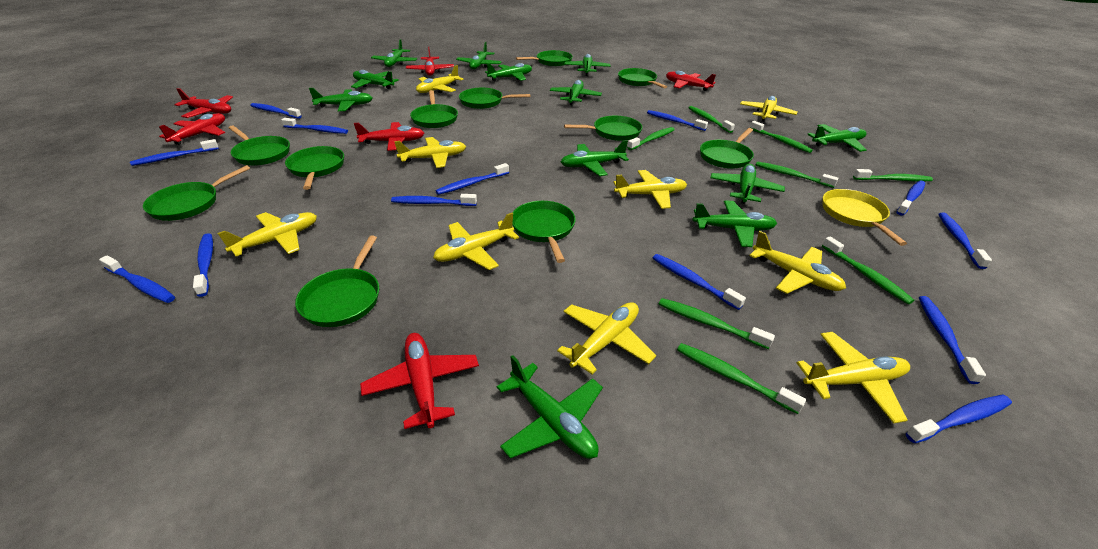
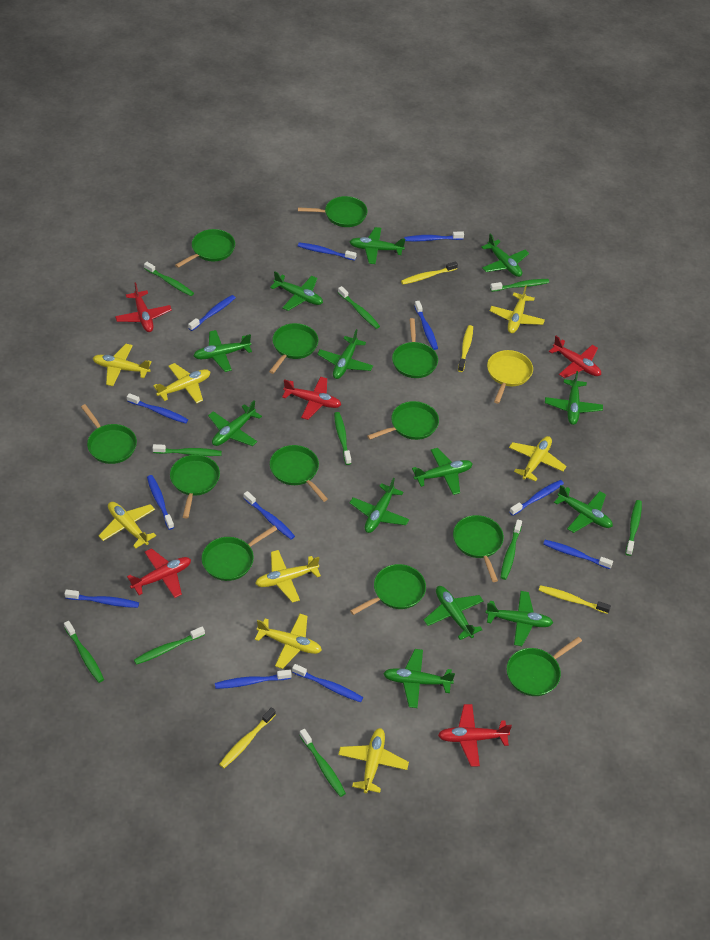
blue toothbrush: 13 -> 12
green pan: 11 -> 12
green plane: 12 -> 13
green toothbrush: 8 -> 10
red plane: 6 -> 5
yellow plane: 9 -> 8
yellow toothbrush: 0 -> 4

